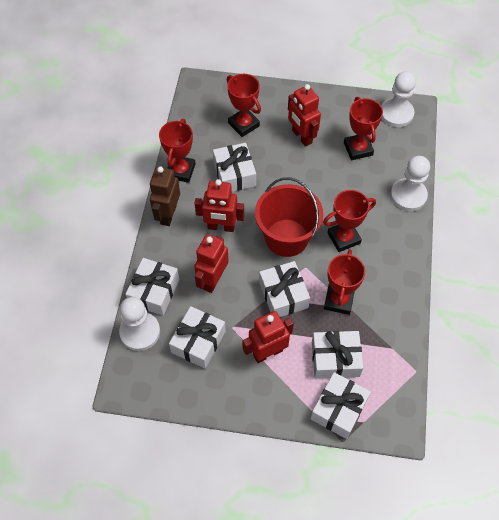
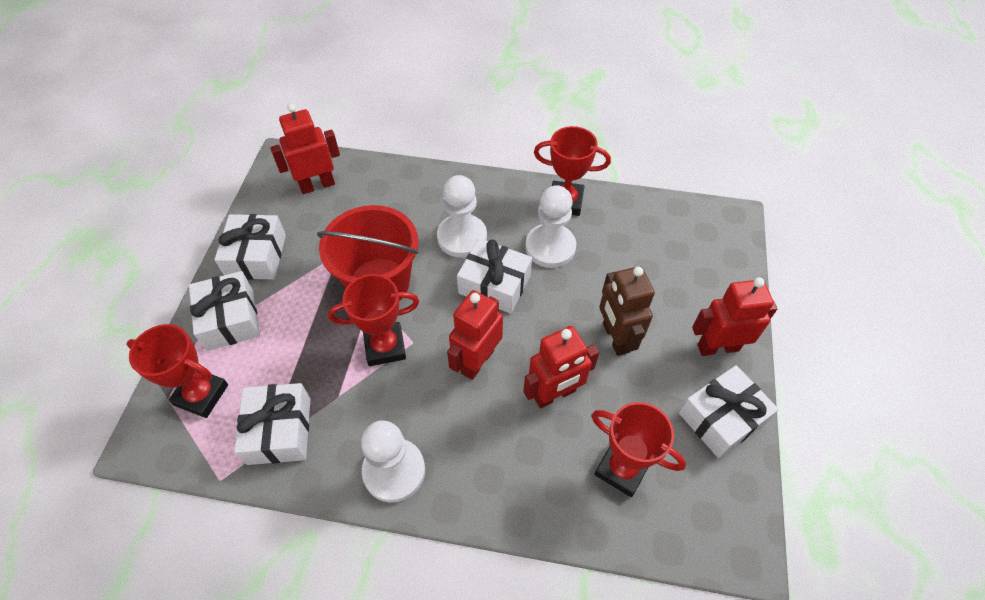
red trophy: 5 -> 4
white gift: 6 -> 5

